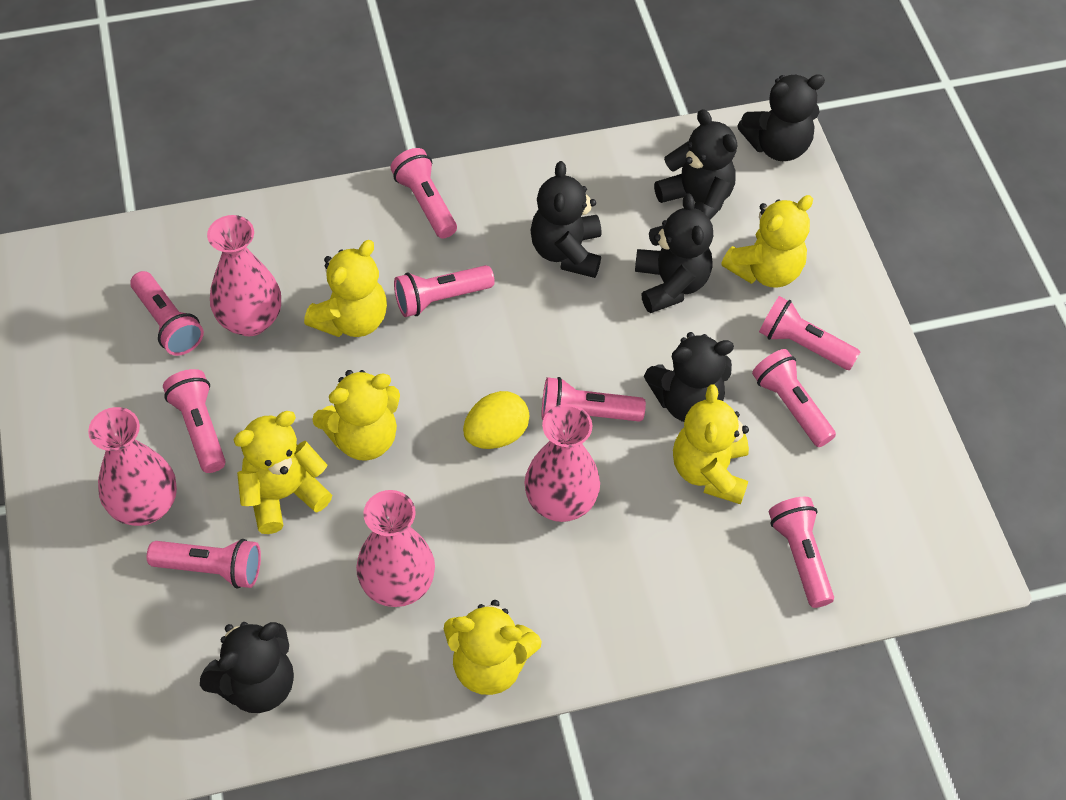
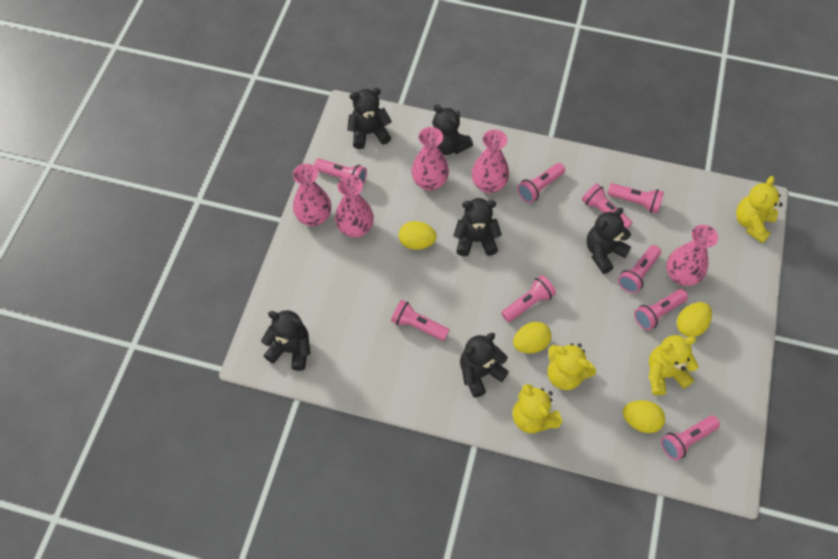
pink vase: 4 -> 5
yellow egg: 1 -> 4
yellow teddy bear: 6 -> 4

